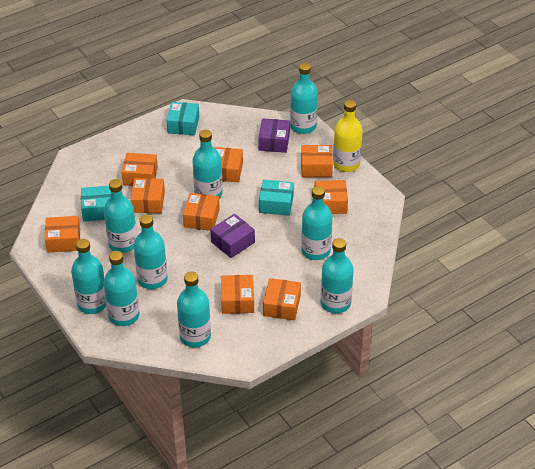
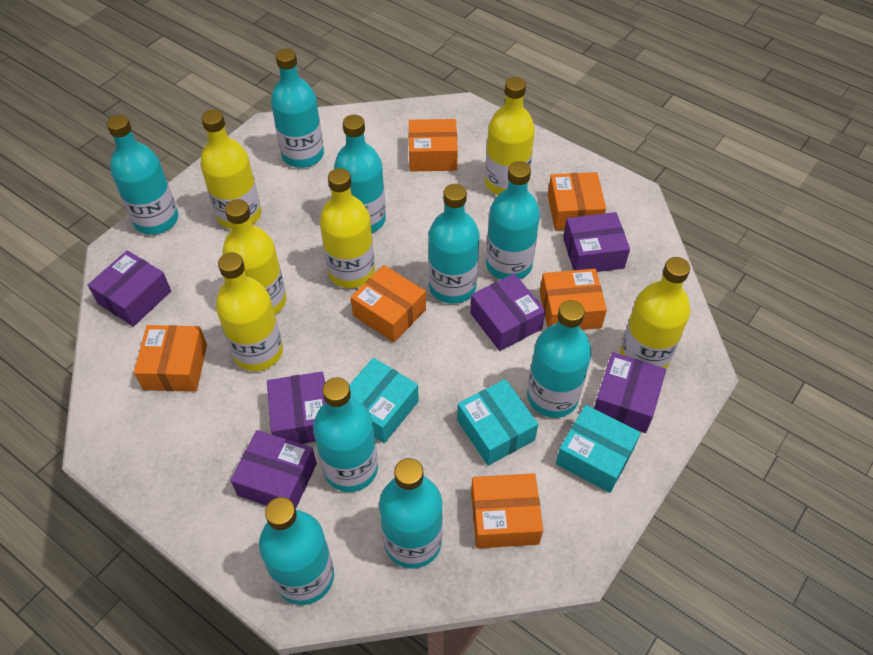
orange box: 9 -> 6
purple box: 2 -> 6
yellow bottle: 1 -> 6

